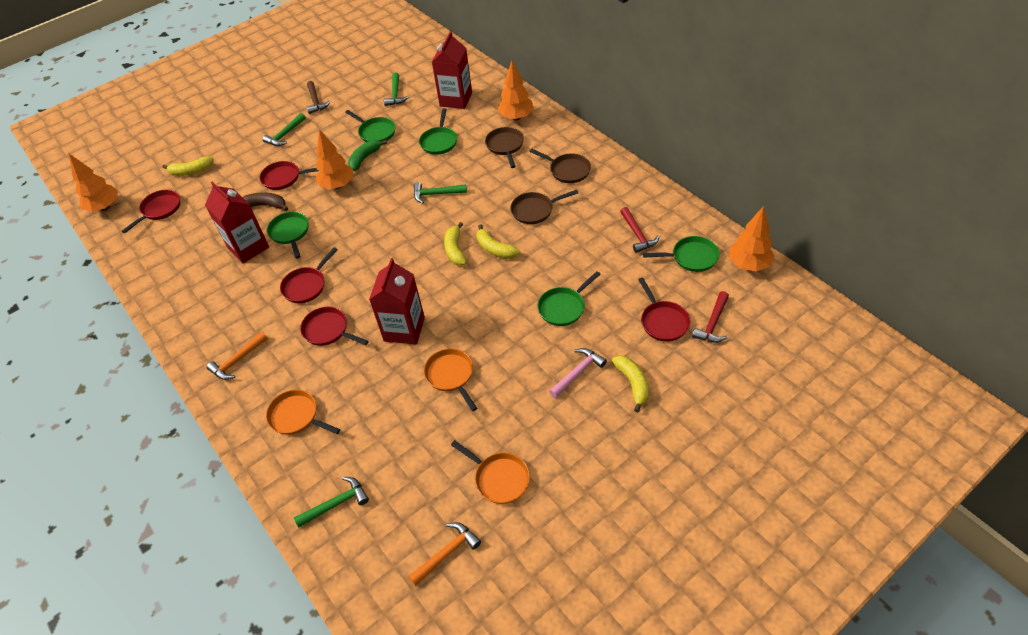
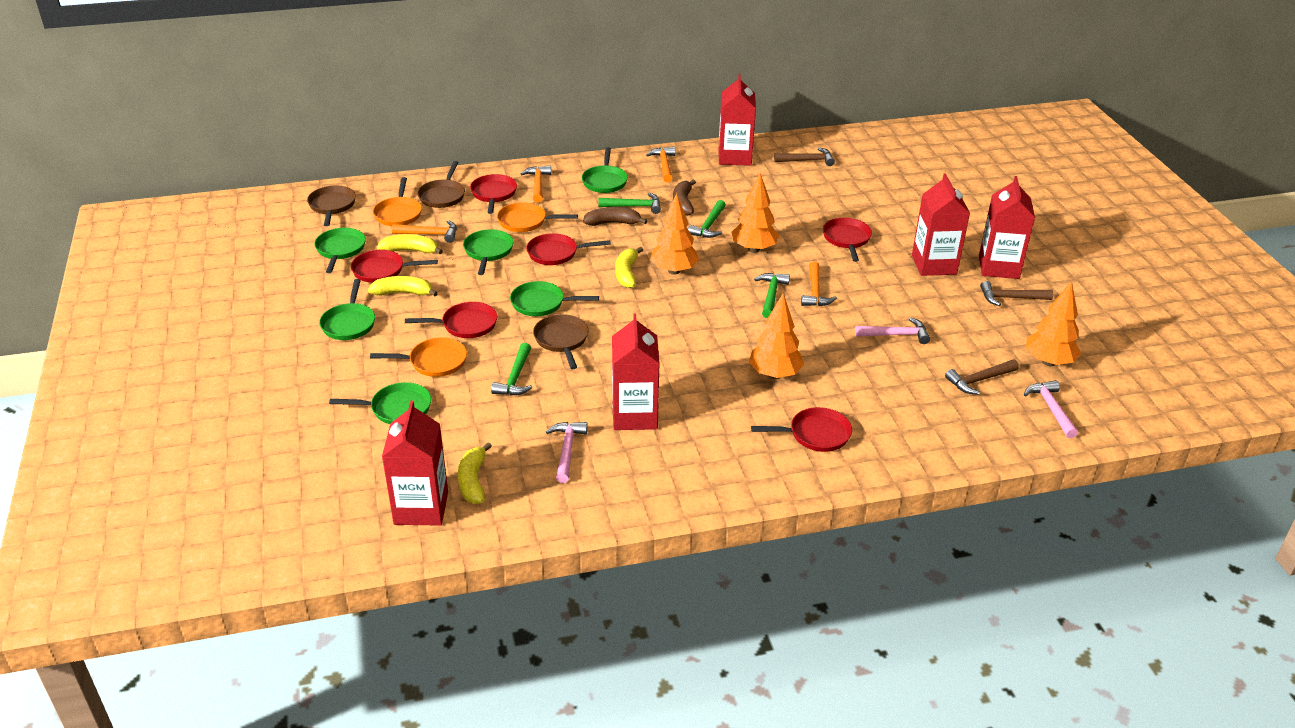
brown banana: 1 -> 2
brown hammer: 1 -> 3
green banana: 1 -> 0
green pan: 5 -> 6
orange hammer: 2 -> 4
pink hammer: 1 -> 3
red carton: 3 -> 5
red hammer: 2 -> 0
red pan: 5 -> 6

